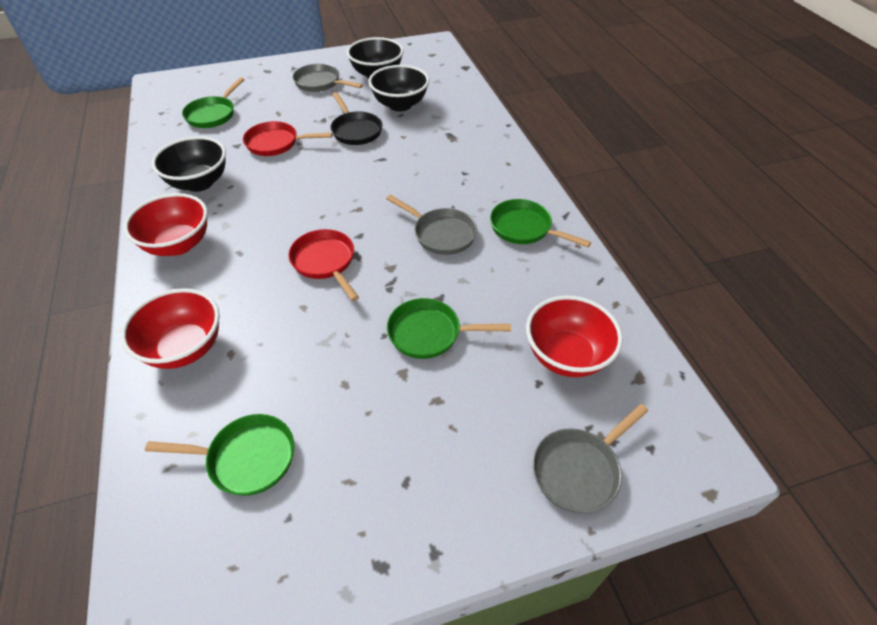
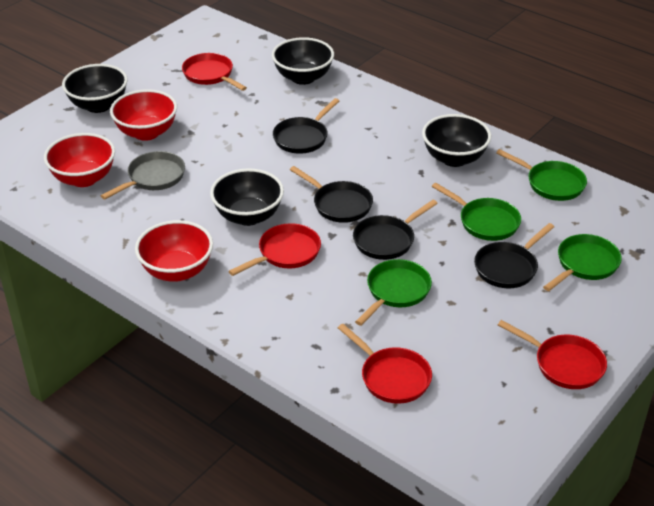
black bowl: 3 -> 4
black pan: 1 -> 4
grey pan: 3 -> 1
red pan: 2 -> 4

